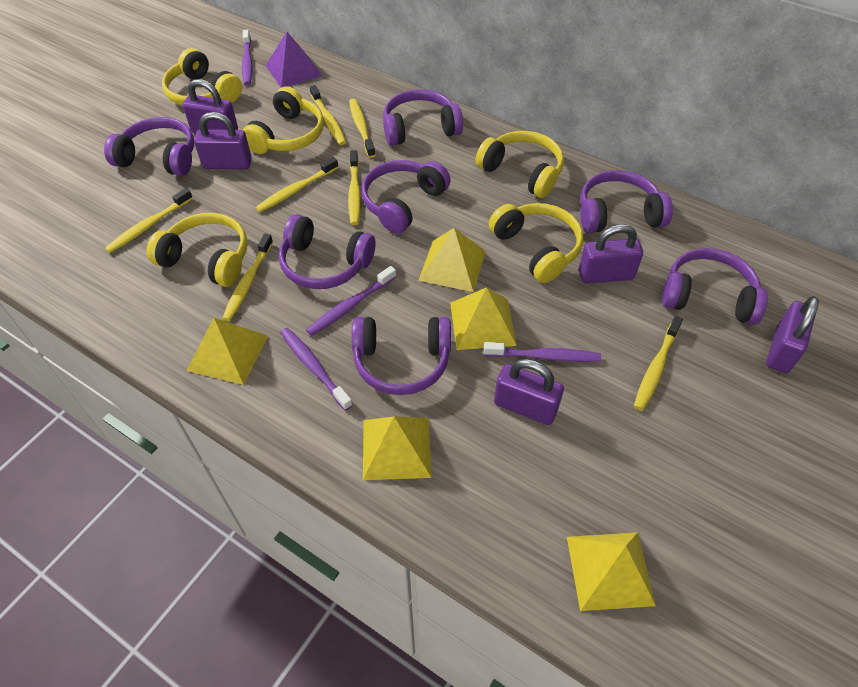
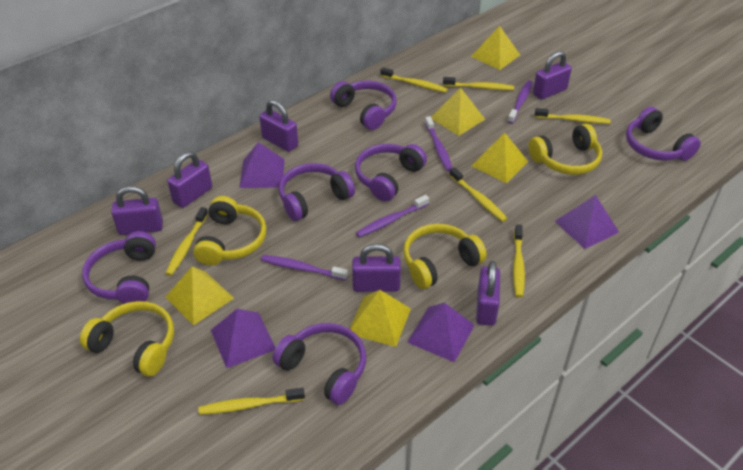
purple headphones: 7 -> 6
purple padlock: 5 -> 6
purple pyramid: 1 -> 4
yellow headphones: 5 -> 4

